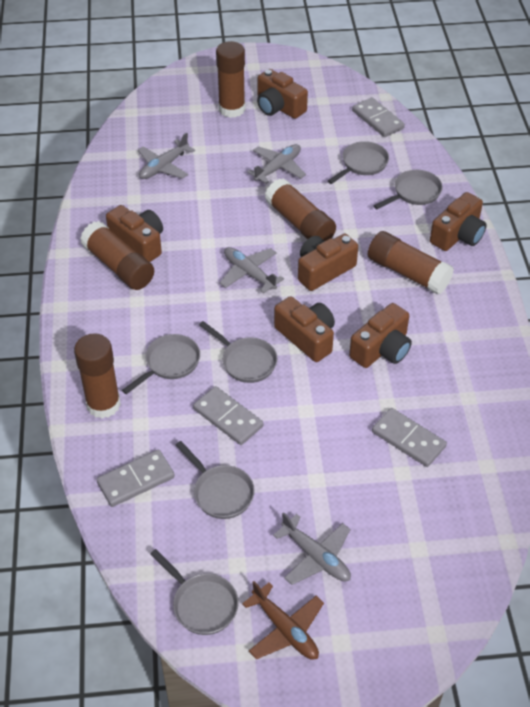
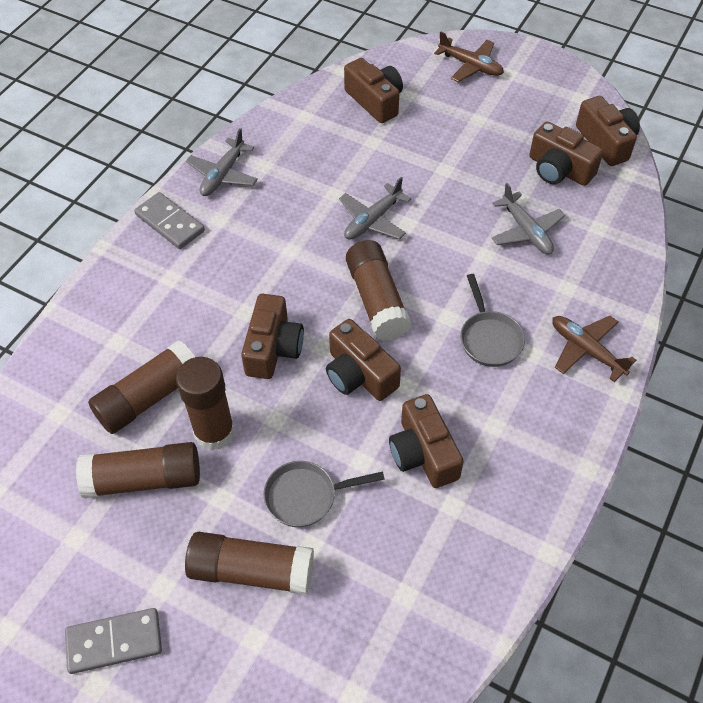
brown plane: 1 -> 2
grey domino: 4 -> 2
grey pan: 6 -> 2
grey plane: 4 -> 3

